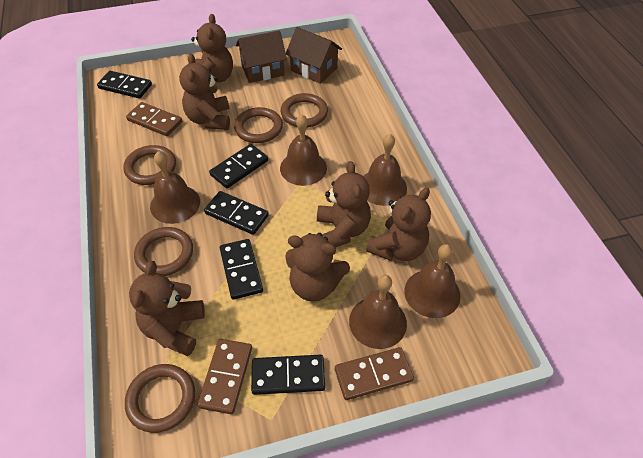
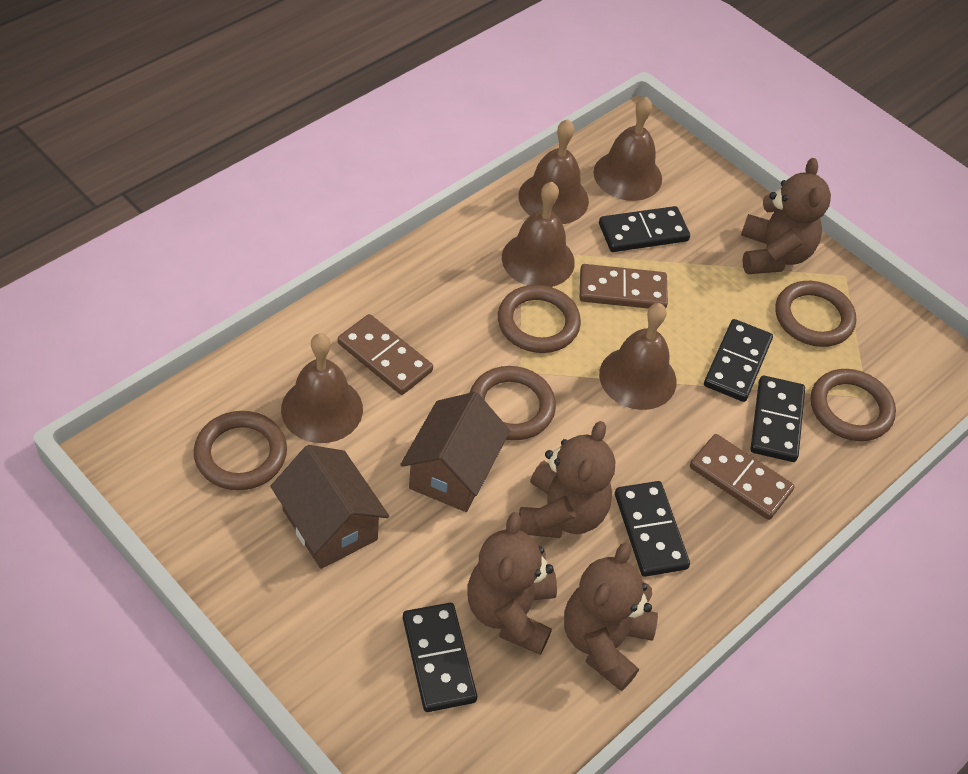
brown teddy bear: 6 -> 4

